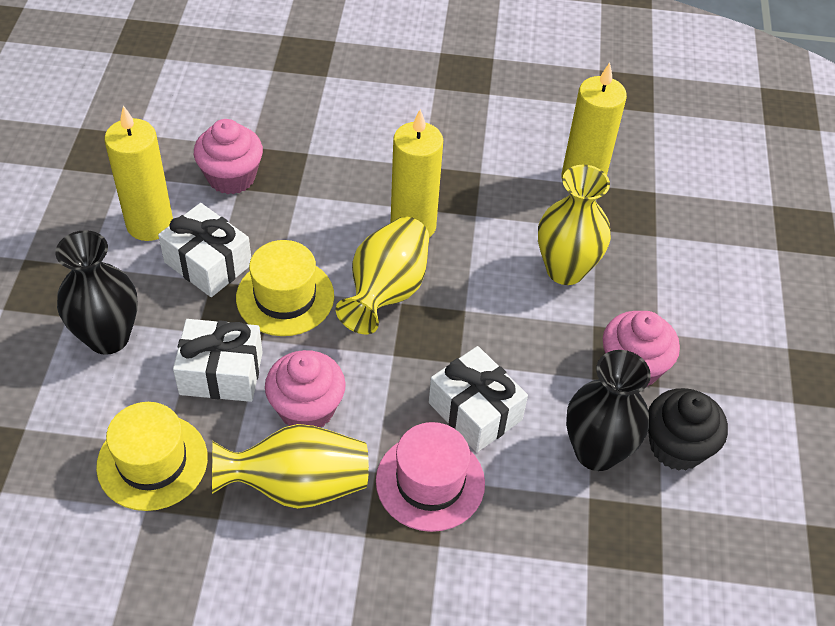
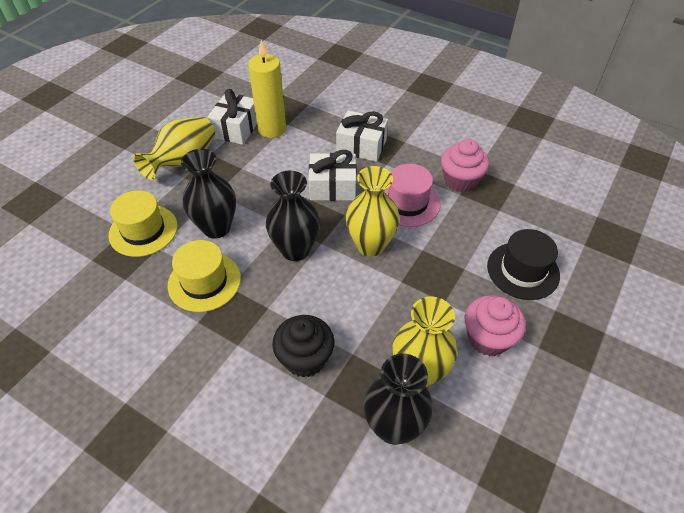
black hat: 0 -> 1
black vase: 2 -> 3
pink cupcake: 3 -> 2
yellow candle: 3 -> 1

